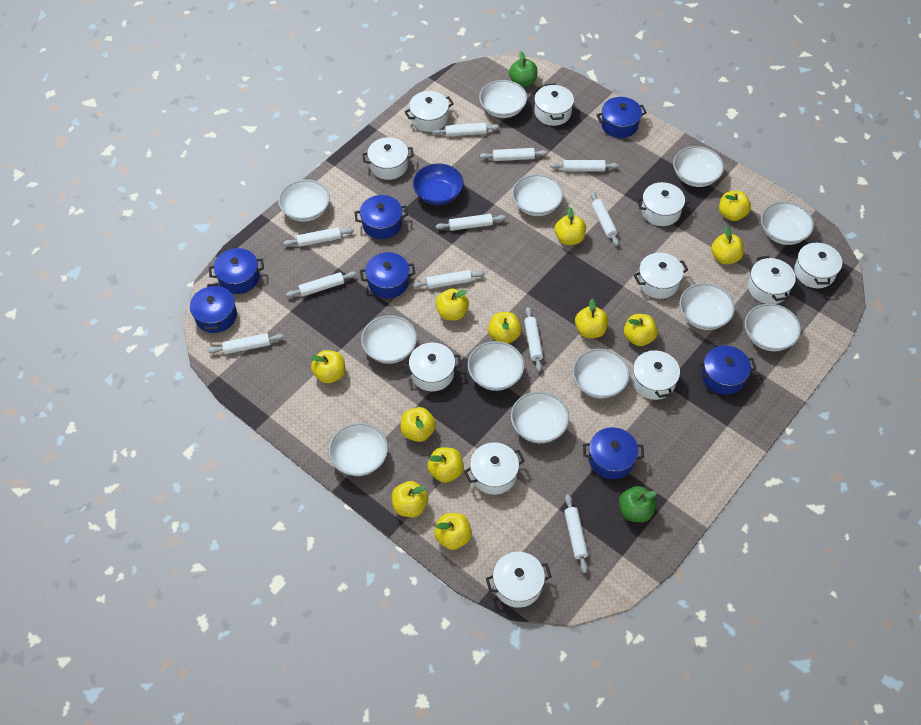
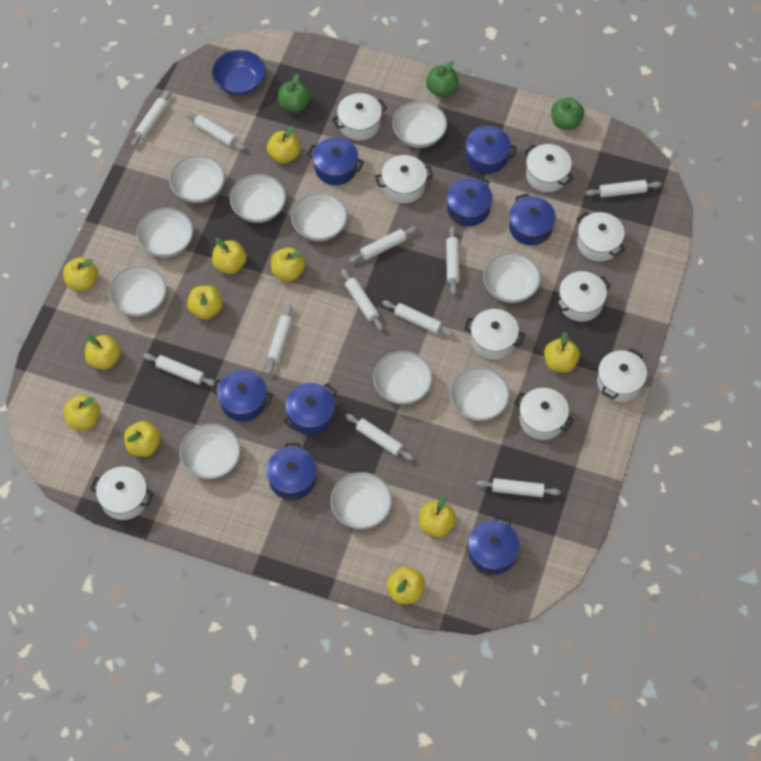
blue pot: 7 -> 8
green apple: 2 -> 3
white bowl: 12 -> 11
white pot: 11 -> 9
yellow apple: 12 -> 11

